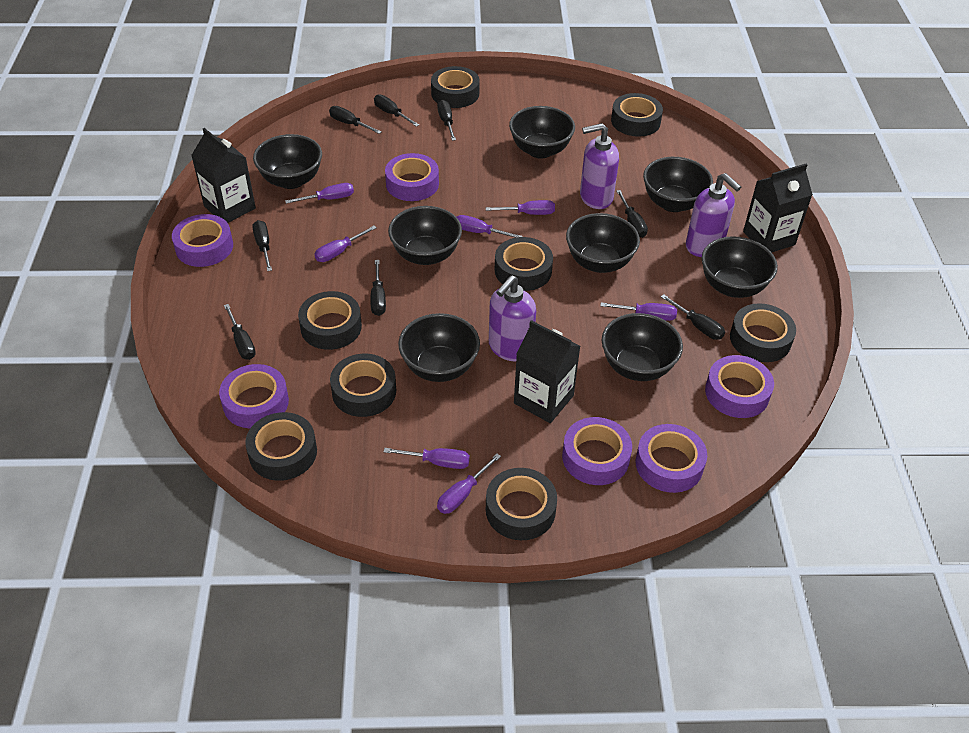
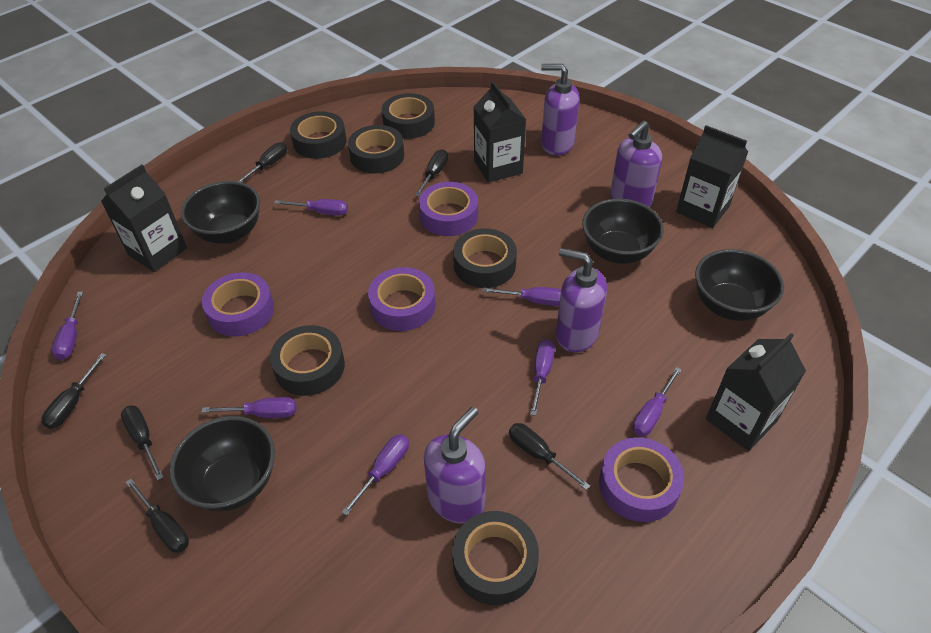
black bowl: 8 -> 4
black carton: 3 -> 4
black screwdriver: 8 -> 6
black tape: 8 -> 6
purple soap dispenser: 3 -> 4
purple tape: 6 -> 4

